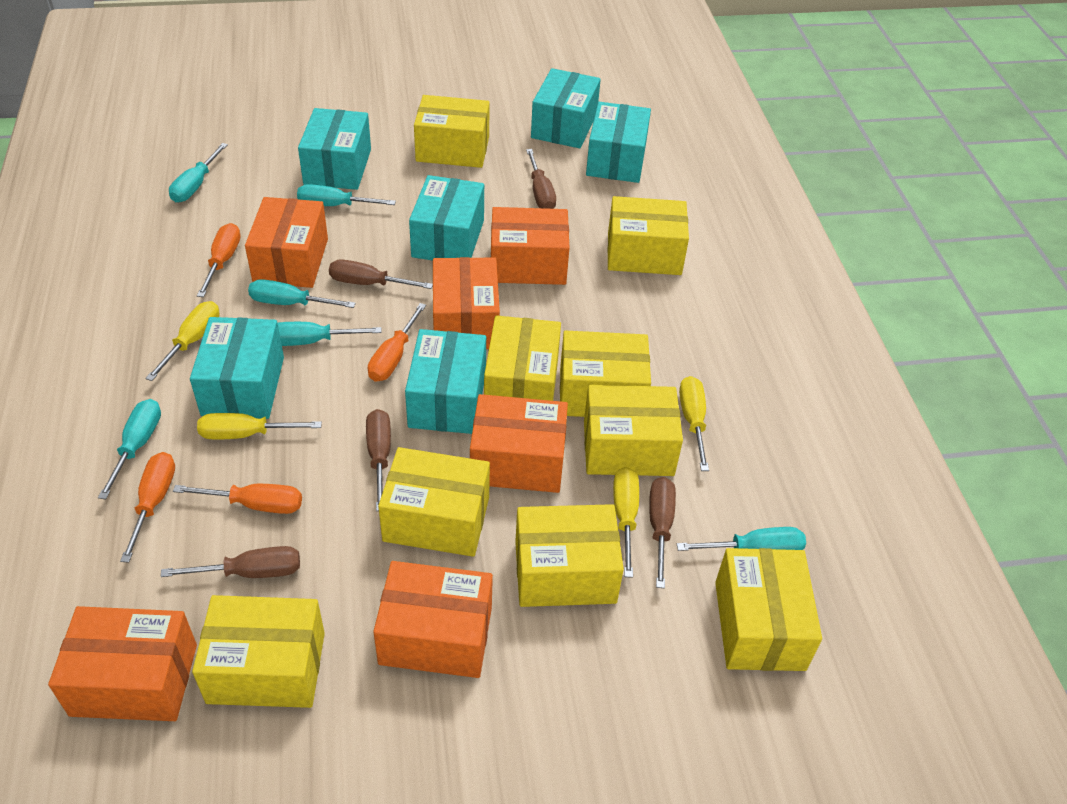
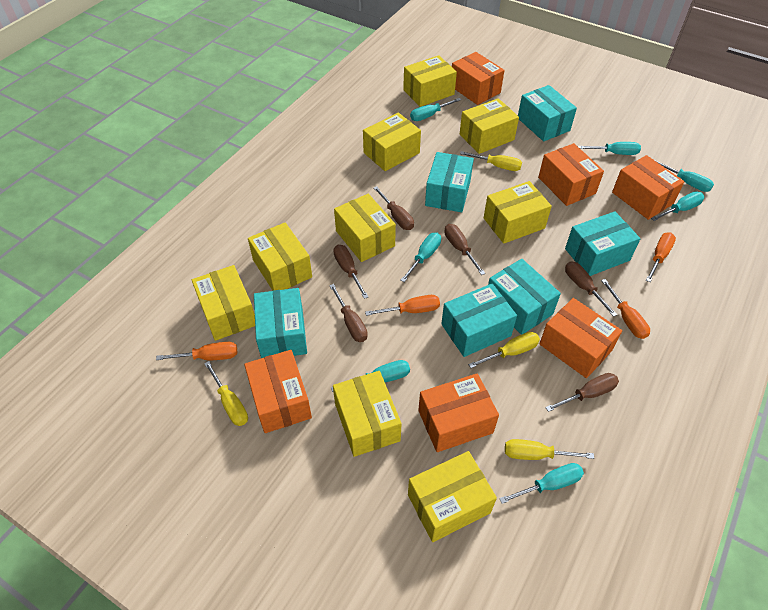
brown screwdriver: 5 -> 6
turquoise screwdriver: 6 -> 7

